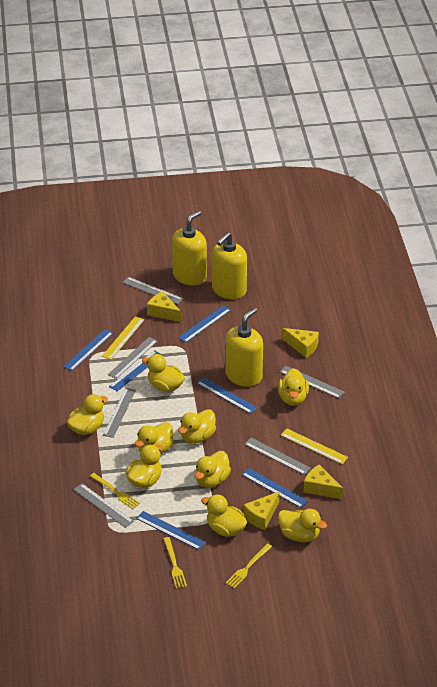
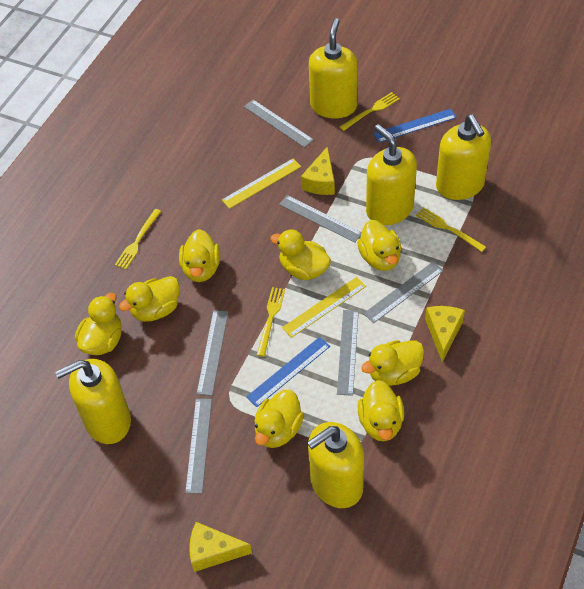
blue ruler: 6 -> 2
yellow cheese: 4 -> 3
yellow duck: 9 -> 8
yellow fork: 3 -> 4
yellow soap dispenser: 3 -> 5

